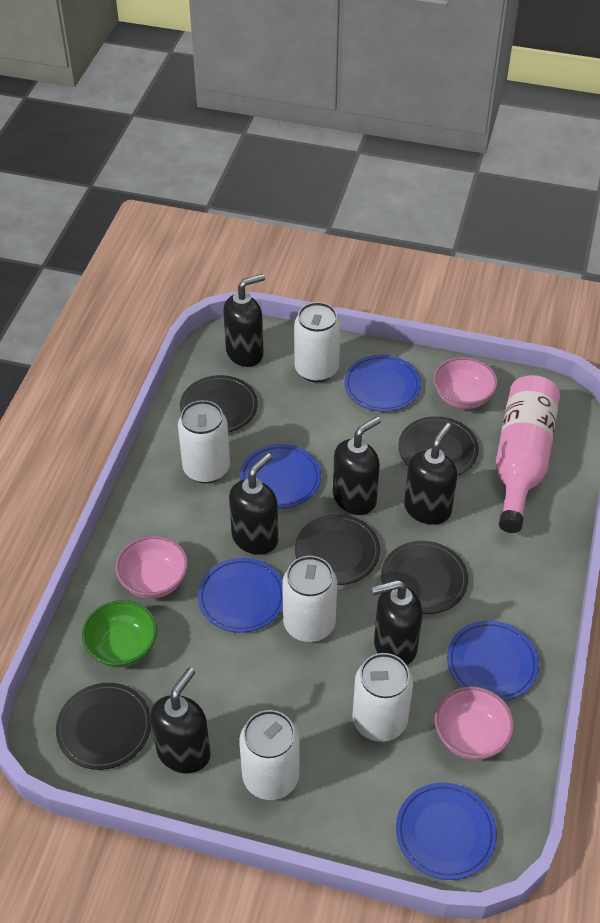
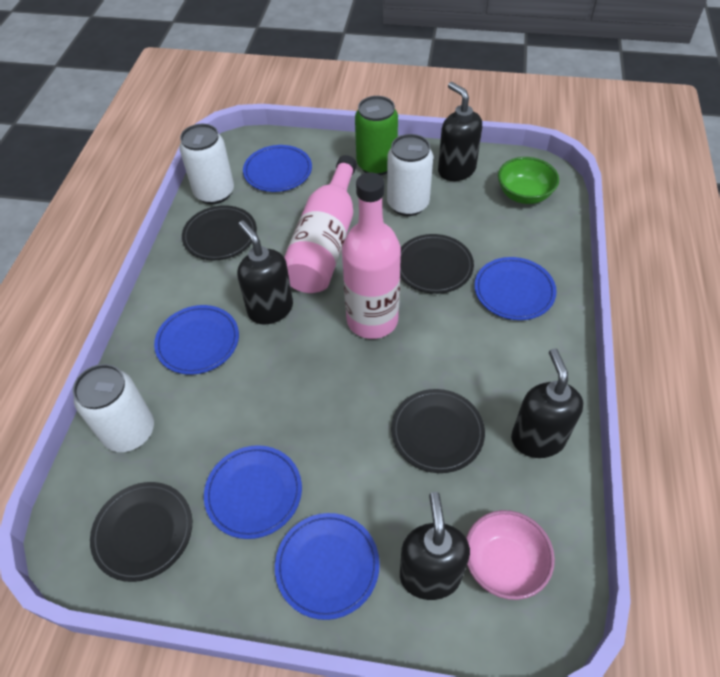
black plate: 5 -> 4
black soap dispenser: 6 -> 4
green can: 0 -> 1
pink bottle: 1 -> 2
pink bowl: 3 -> 1
white can: 5 -> 3

